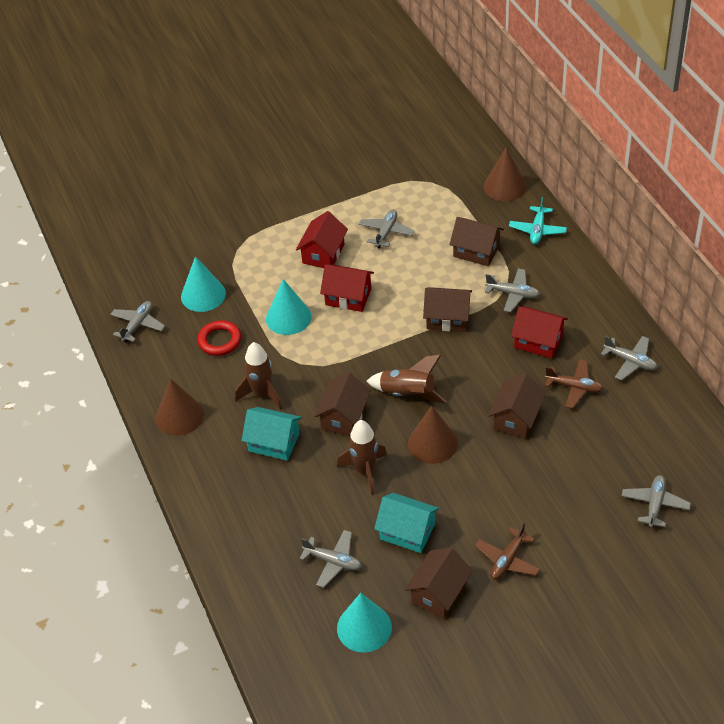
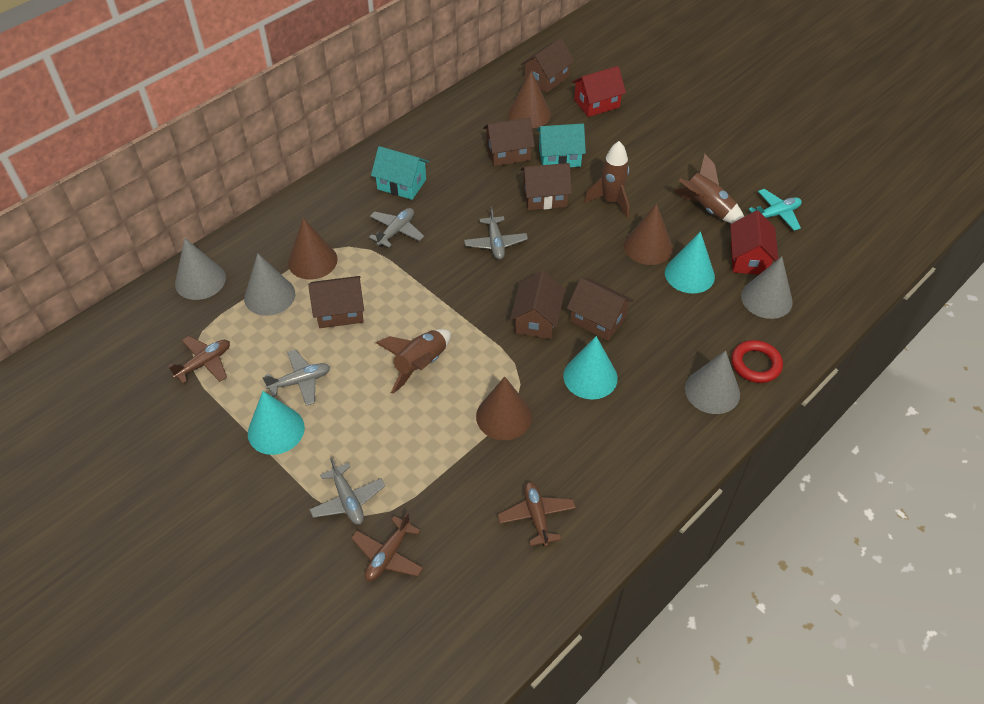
brown cone: 3 -> 4
brown house: 5 -> 6
brown plane: 2 -> 3
grey cone: 0 -> 4
grey plane: 6 -> 4
red house: 3 -> 2

